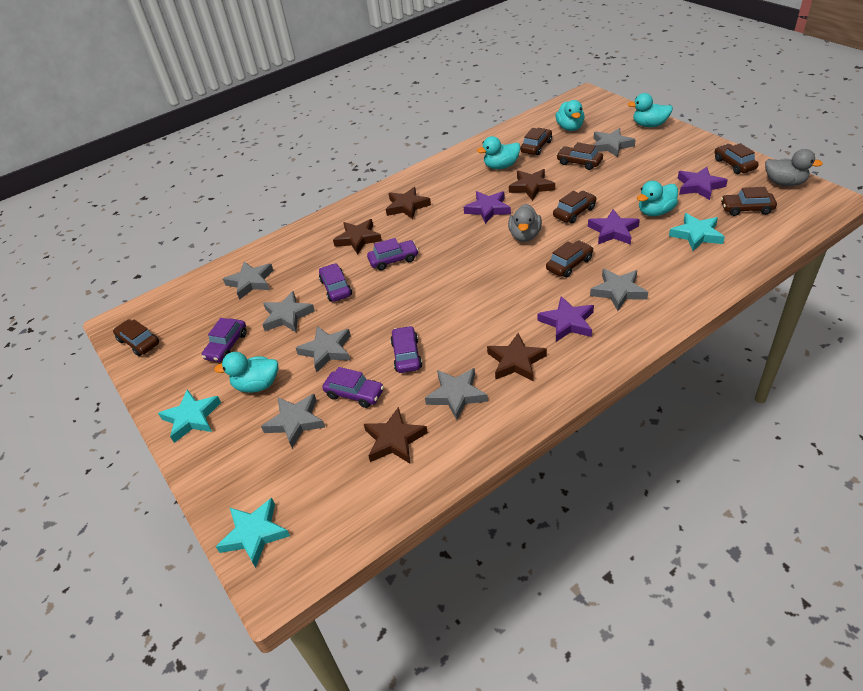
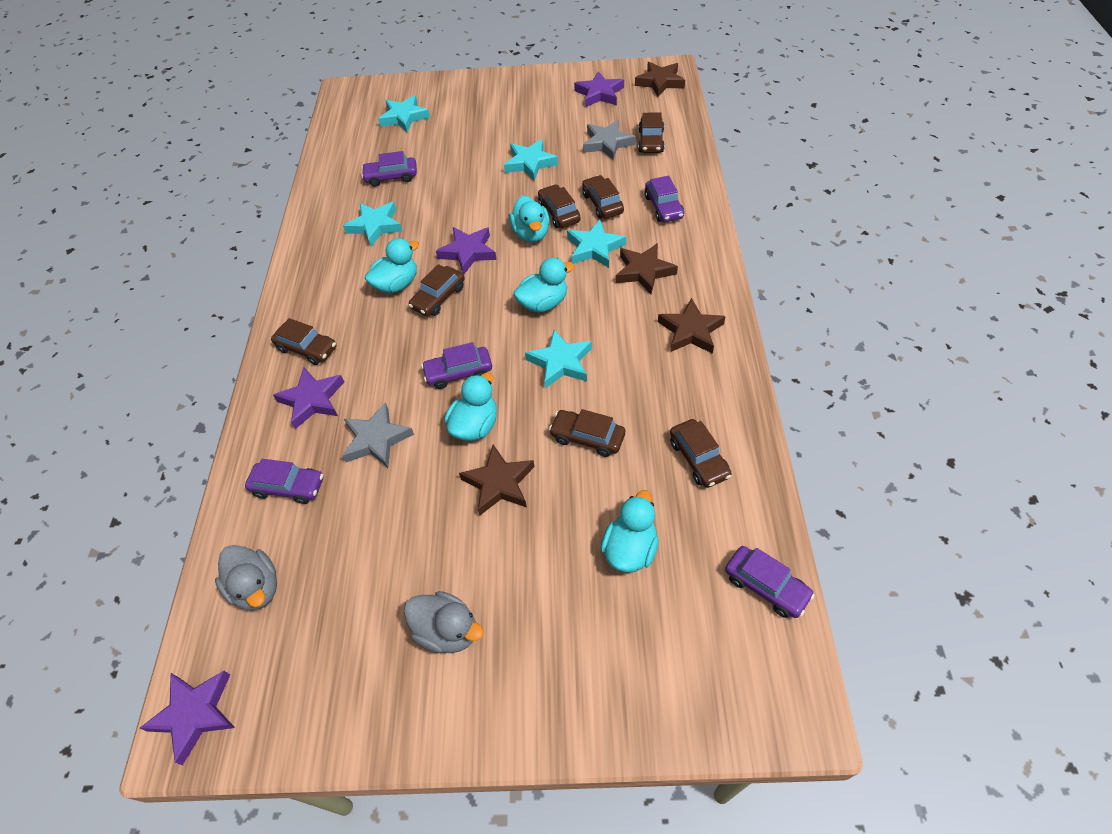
brown star: 5 -> 4
grey star: 7 -> 2
turquoise star: 3 -> 5

